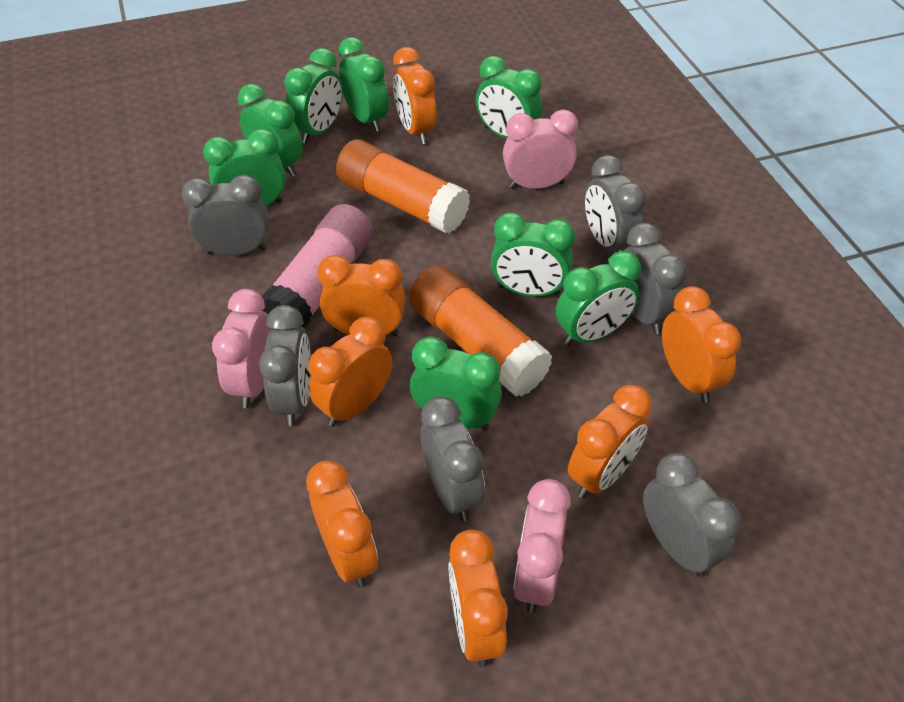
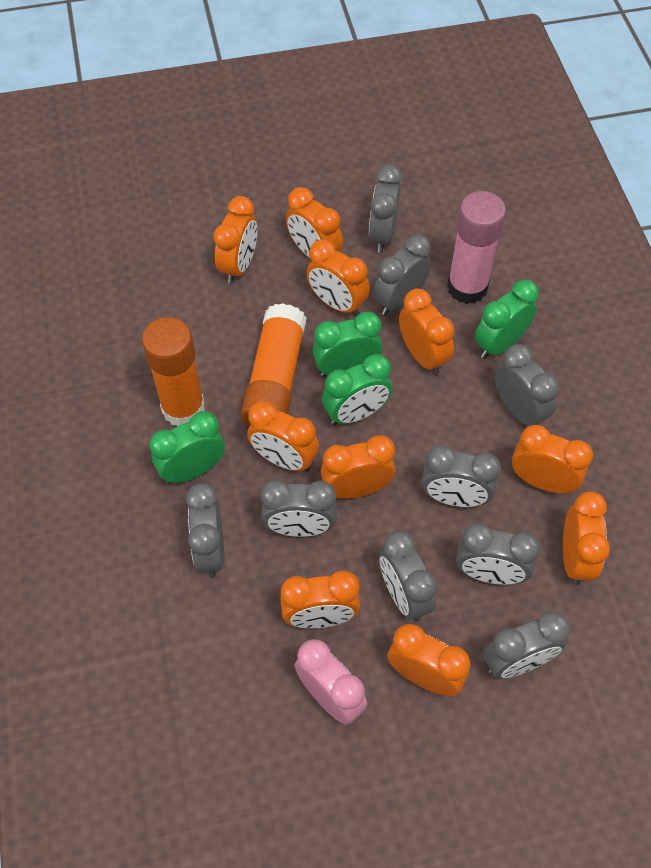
green clock: 8 -> 4
grey clock: 6 -> 9
orange clock: 7 -> 10
pink clock: 3 -> 1

